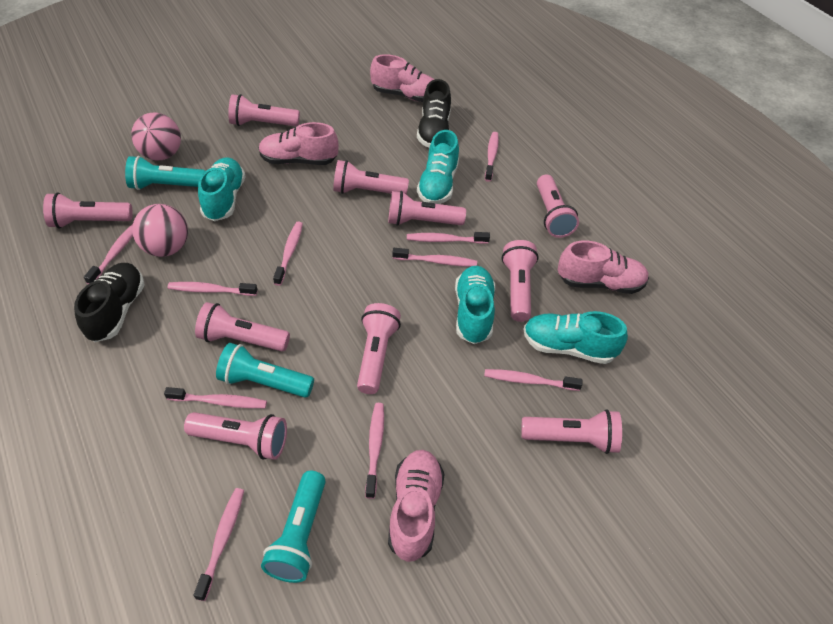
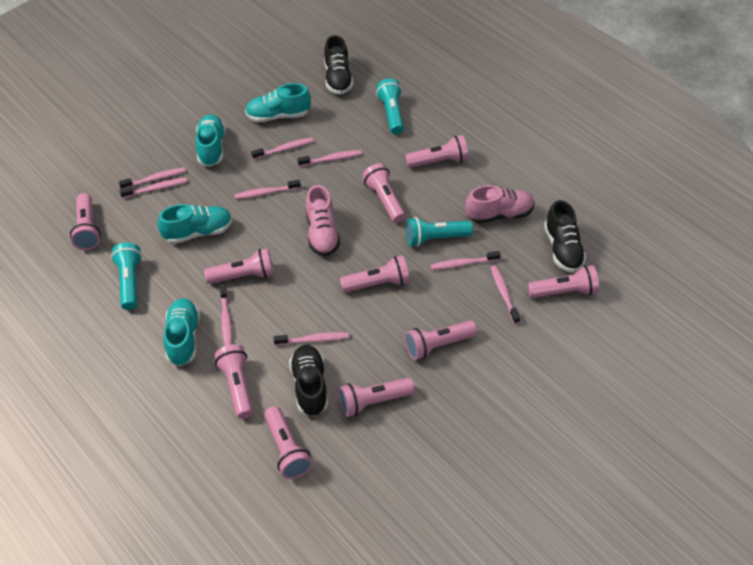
black shoe: 2 -> 3
pink ball: 2 -> 0
pink shoe: 4 -> 2
pink toothbrush: 10 -> 9

